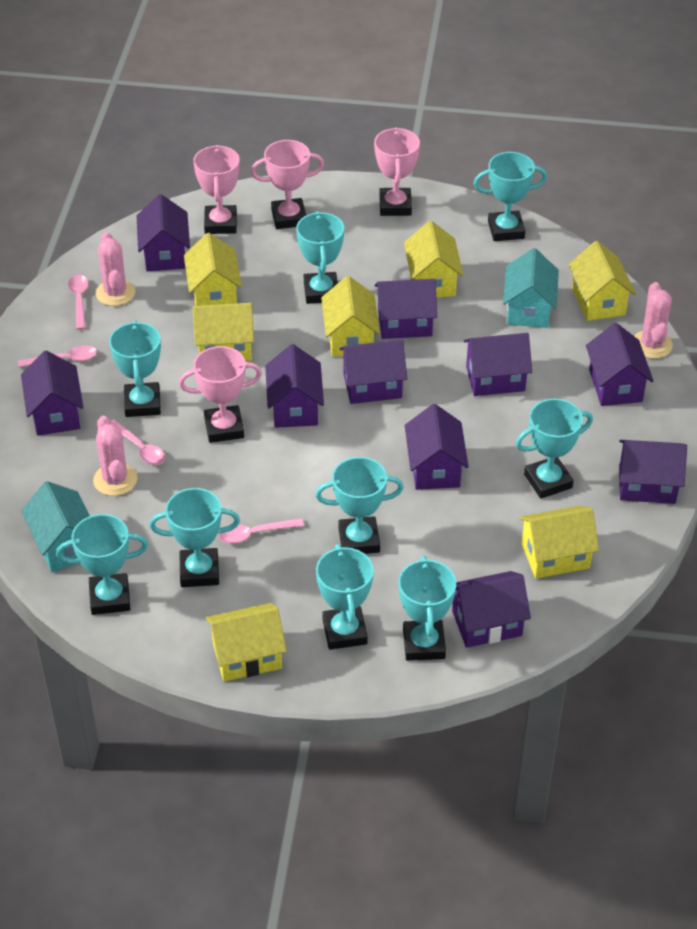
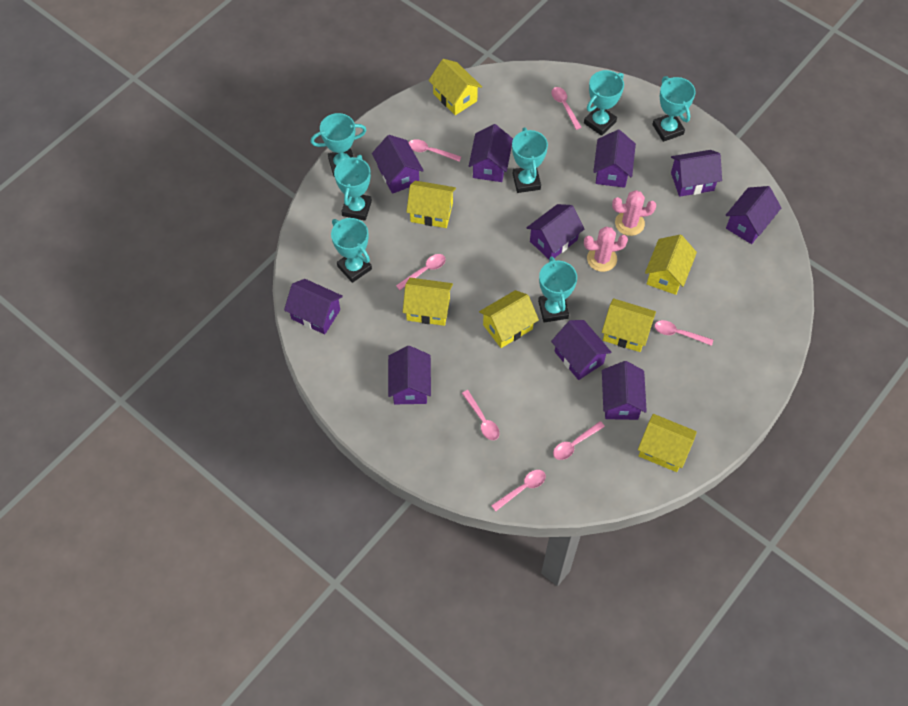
pink cactus: 3 -> 2
pink spoon: 4 -> 7
pink trophy: 4 -> 0
turquoise house: 2 -> 0
turquoise trophy: 9 -> 7

